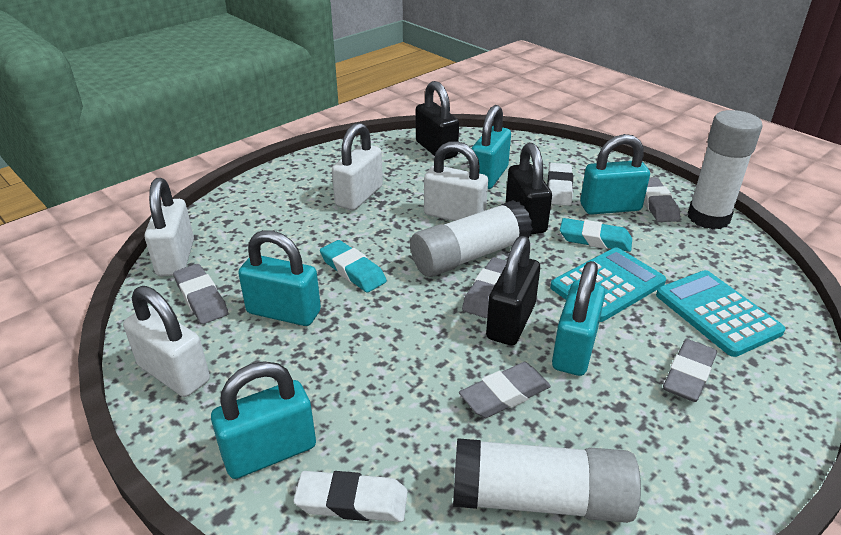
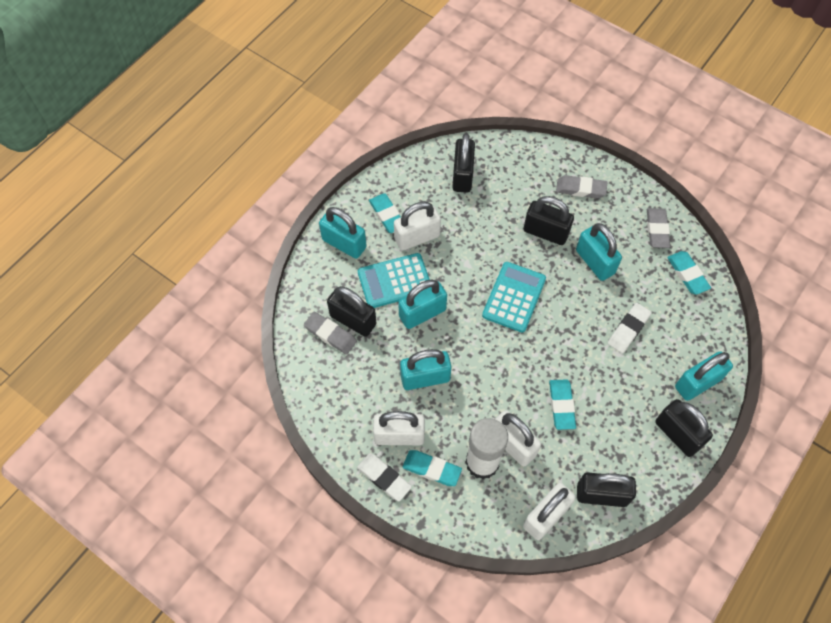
black padlock: 3 -> 5
grey eraser: 5 -> 3
turquoise eraser: 2 -> 4
white glue stick: 3 -> 1

